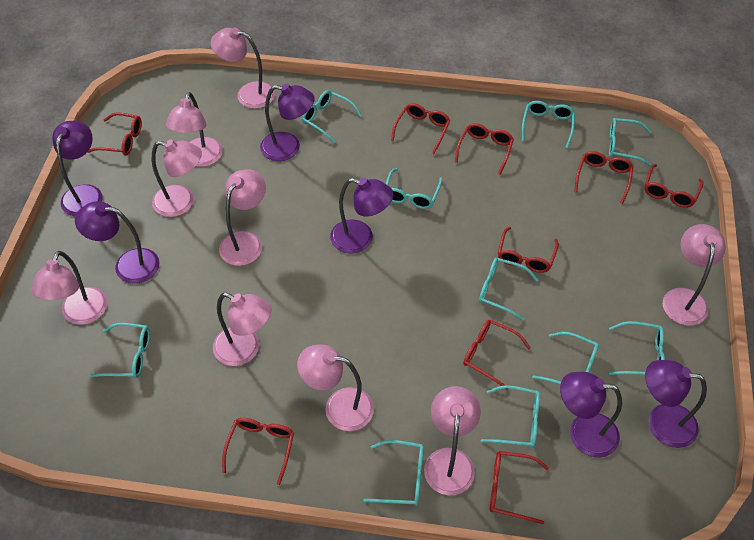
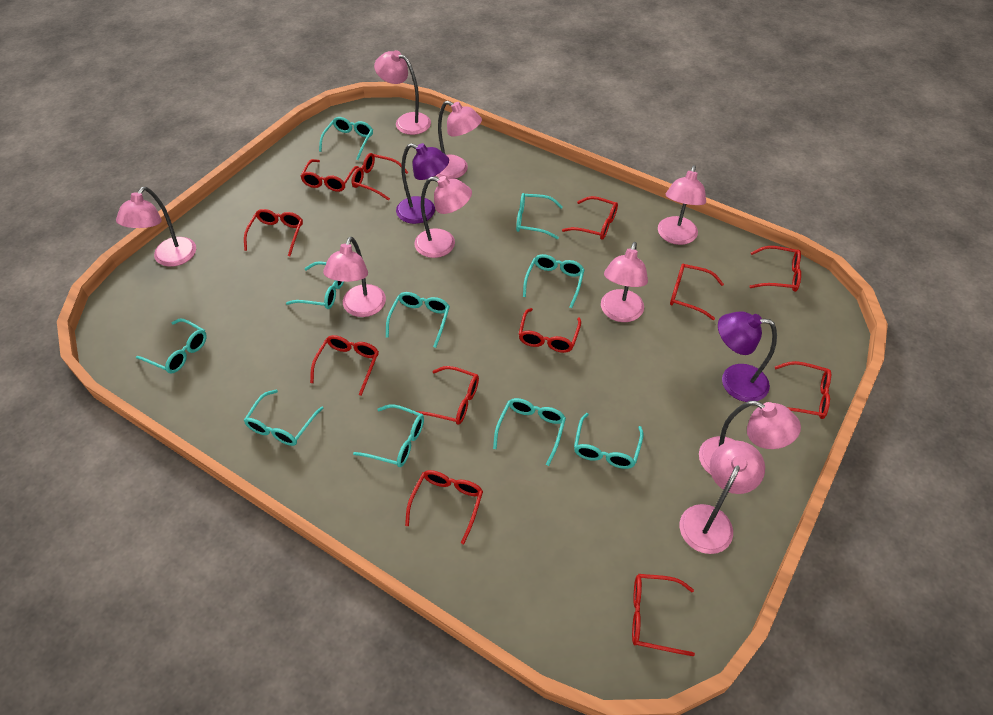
purple lamp: 6 -> 2
red glasses: 9 -> 12

